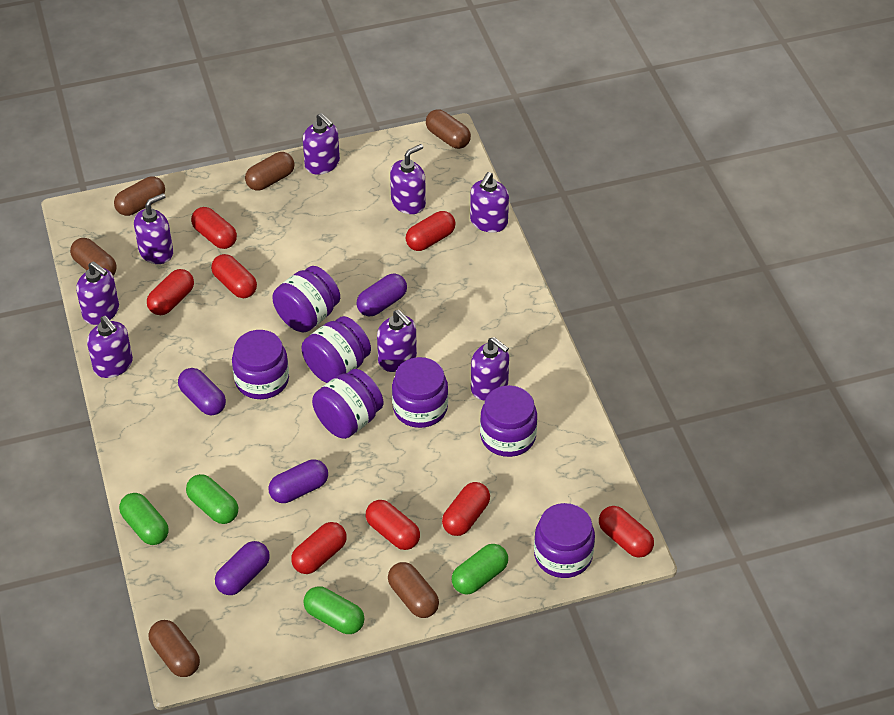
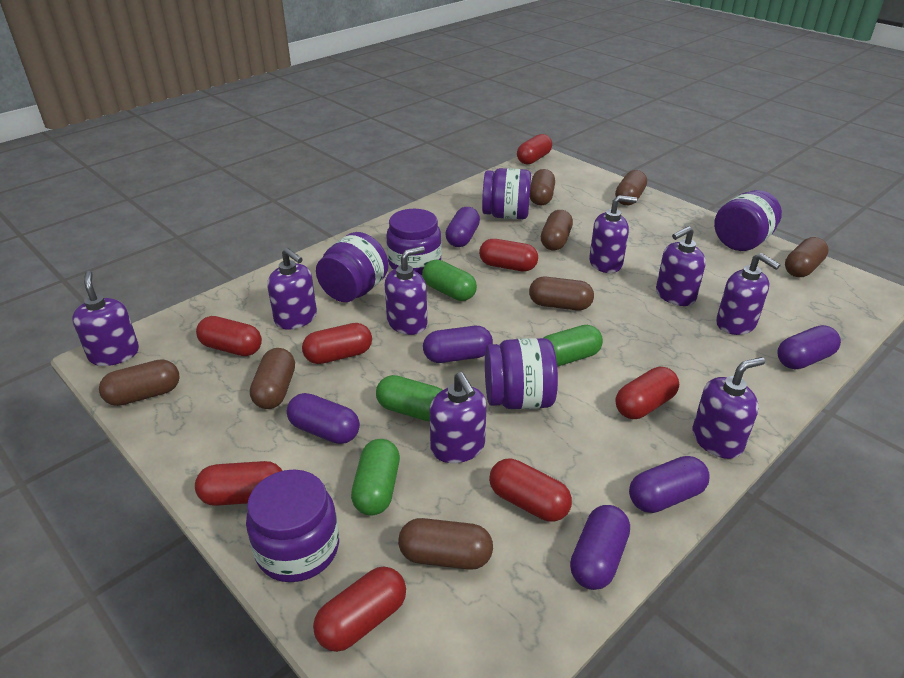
brown capsule: 6 -> 8
purple capsule: 4 -> 6
purple jar: 7 -> 6

